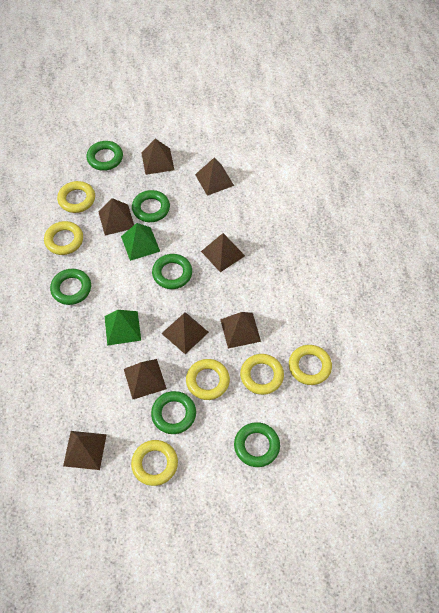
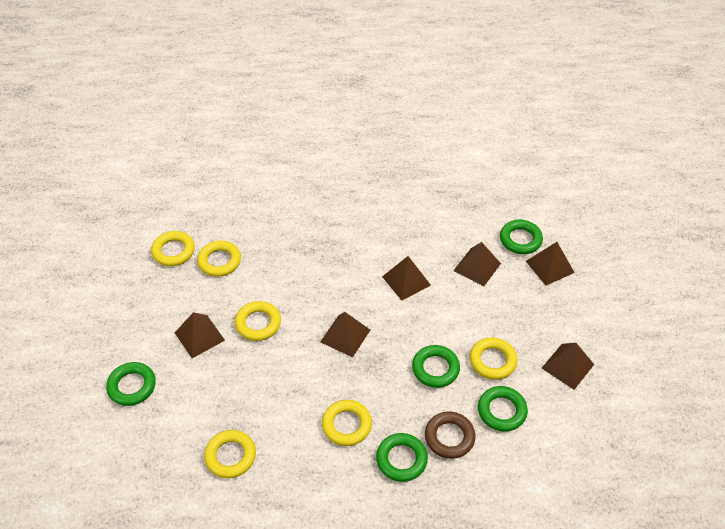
brown pyramid: 8 -> 6
brown ring: 0 -> 1
green pyramid: 2 -> 0
green ring: 6 -> 5

